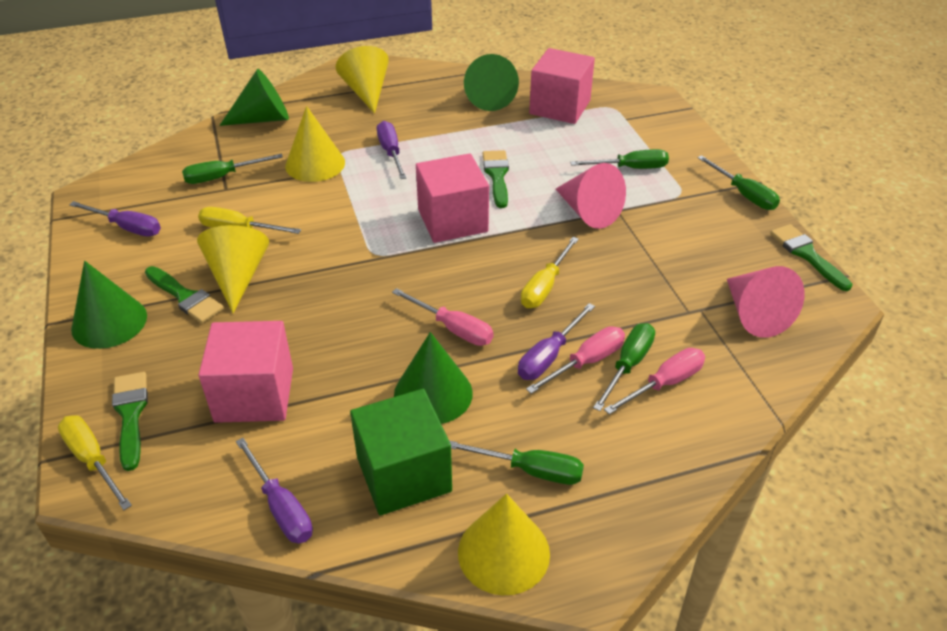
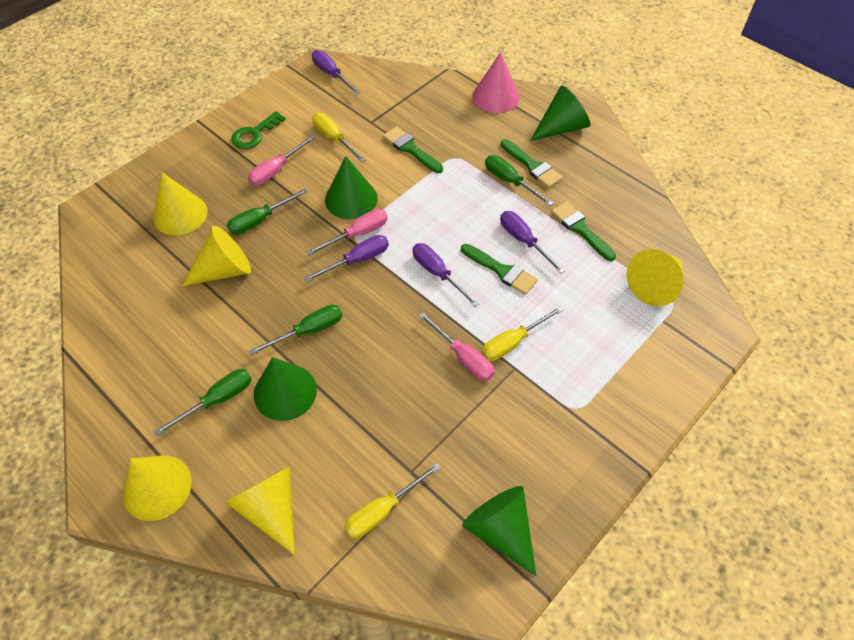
green cube: 1 -> 0
green key: 0 -> 1
green screwdriver: 5 -> 4
pink cone: 2 -> 1
pink cube: 3 -> 0
yellow cone: 4 -> 5

